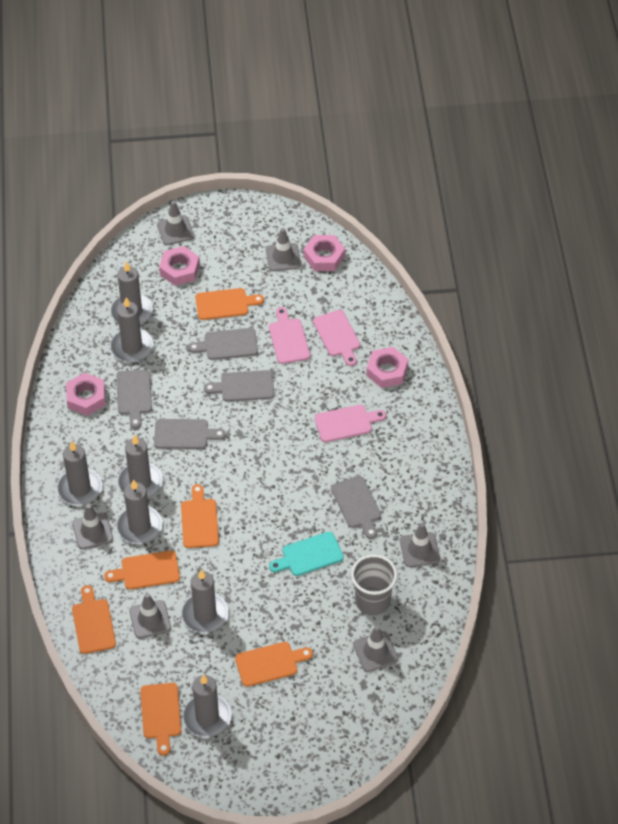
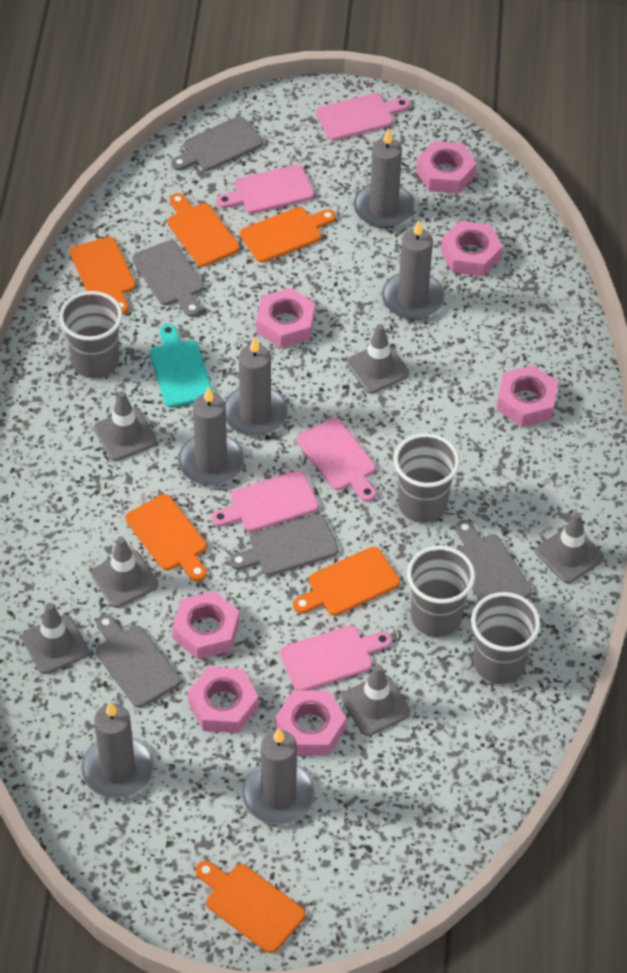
grey candle: 7 -> 6
grey cup: 1 -> 4
pink cutting board: 3 -> 5
pink nut: 4 -> 7

